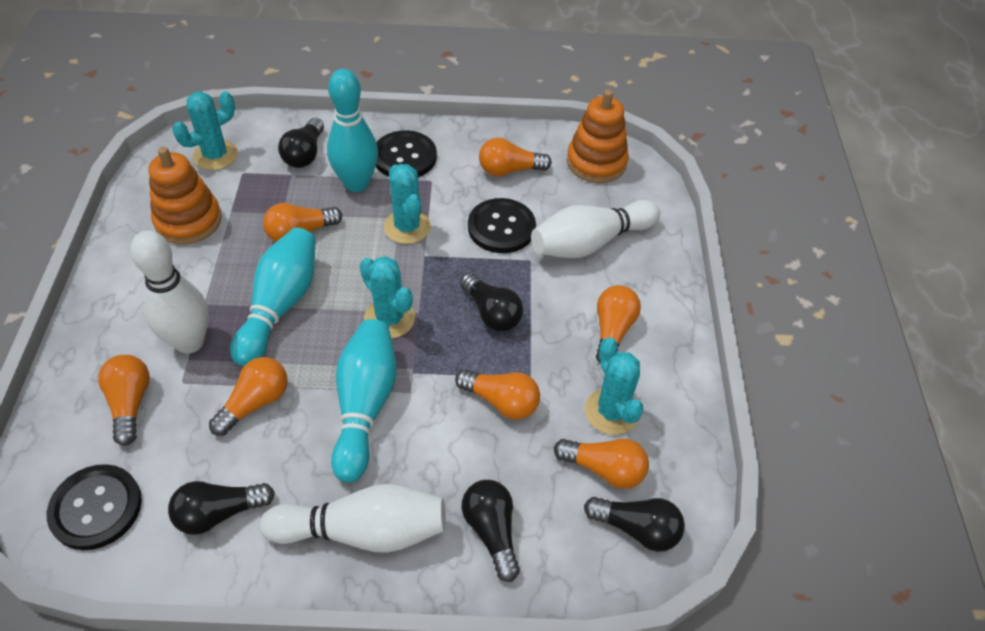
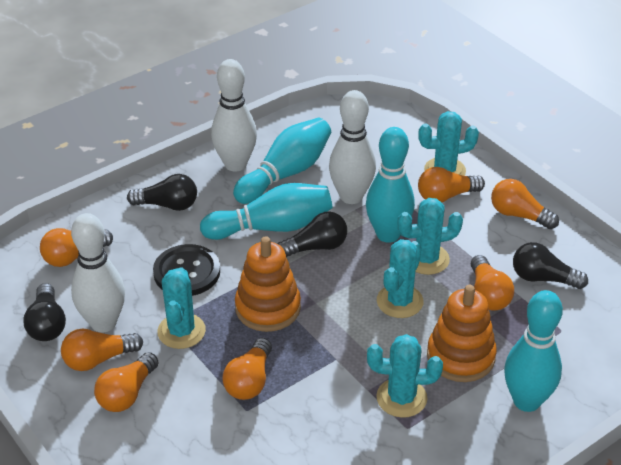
black button: 3 -> 1
black light bulb: 5 -> 4
turquoise bowling pin: 3 -> 4
turquoise cactus: 4 -> 5

